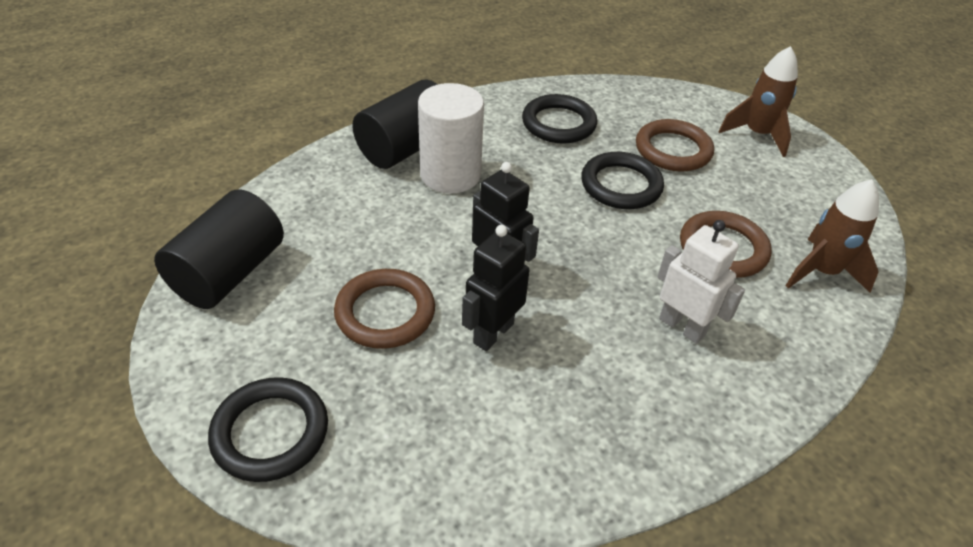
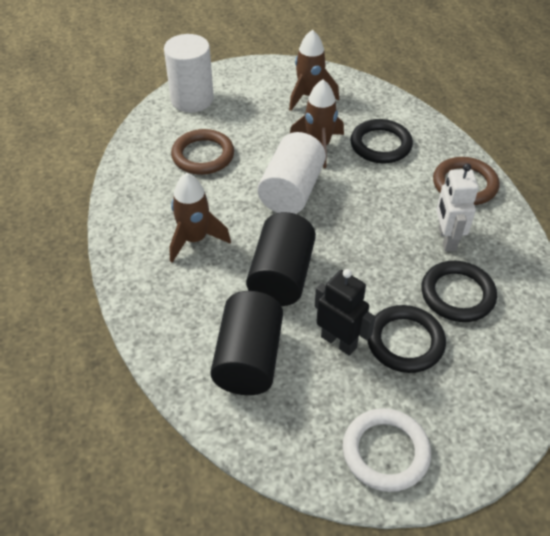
black robot: 2 -> 1
brown ring: 3 -> 2
brown rocket: 2 -> 3
white cylinder: 1 -> 2
white ring: 0 -> 1

